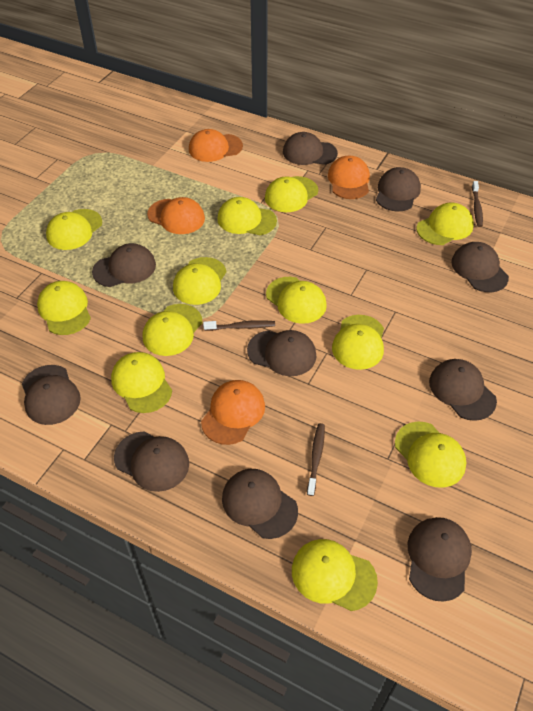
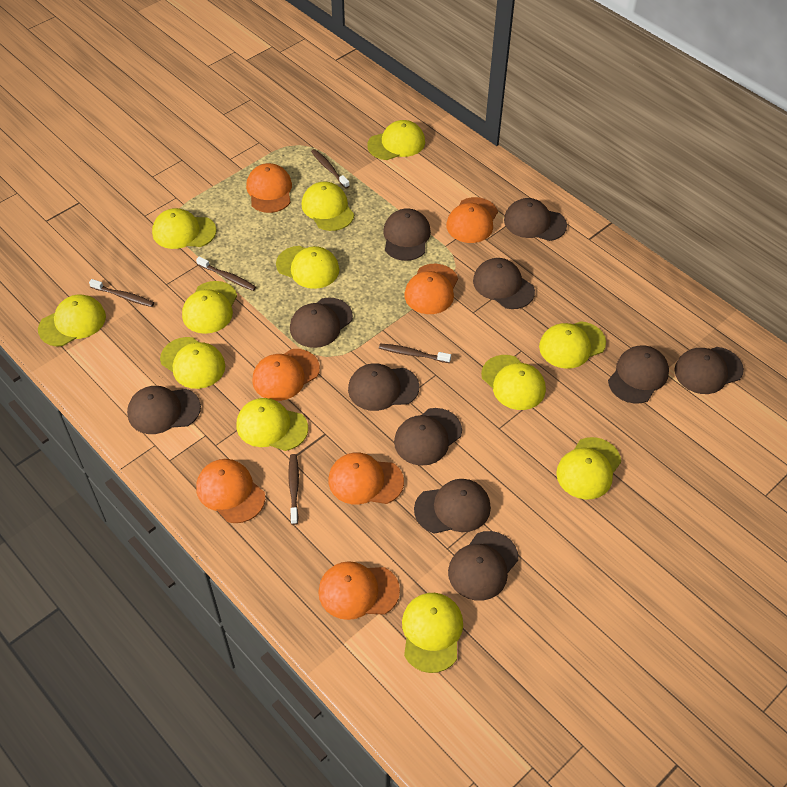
brown cap: 10 -> 11
brown toothbrush: 3 -> 5
orange cap: 4 -> 7

